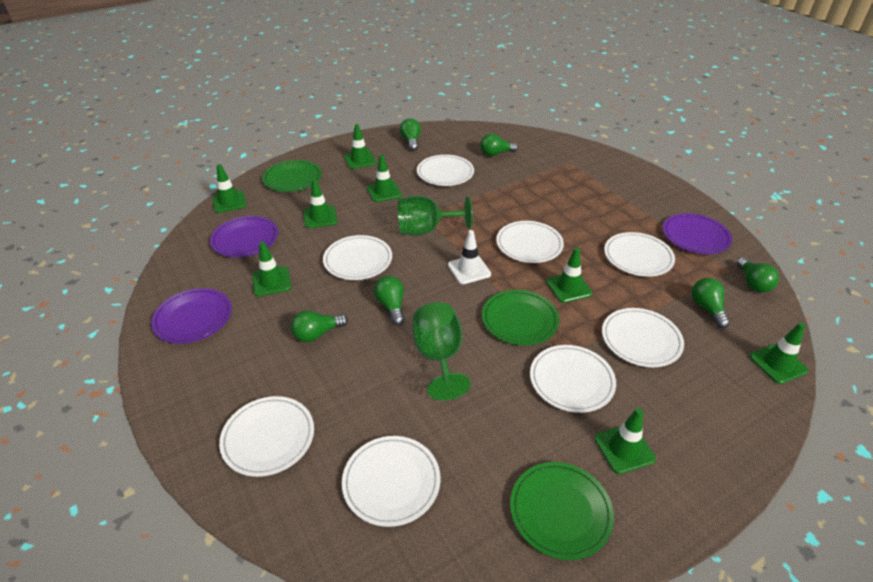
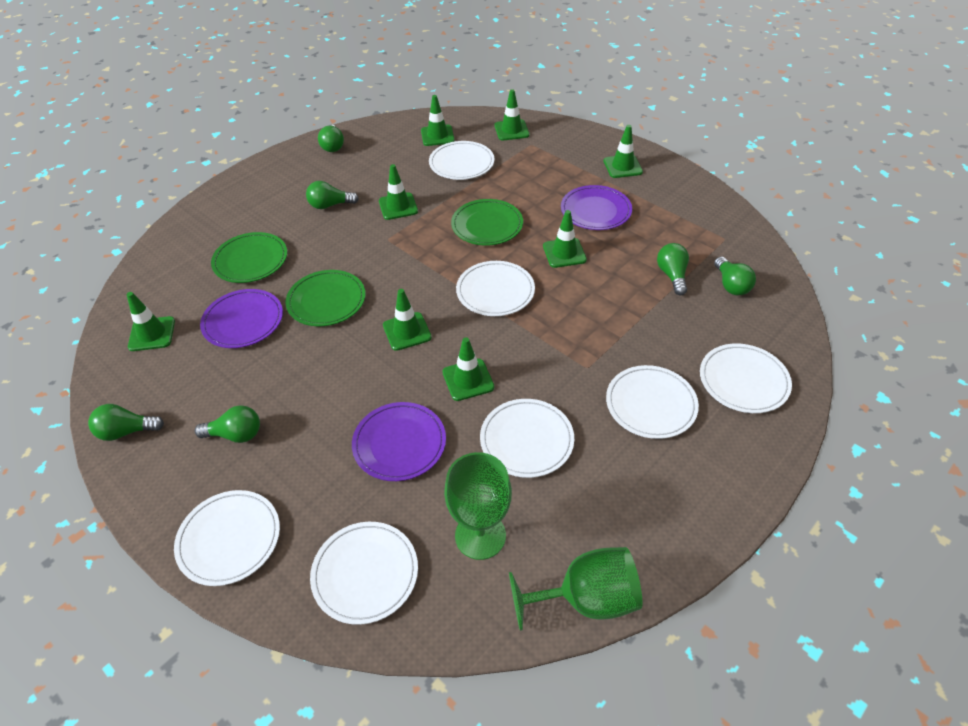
white plate: 8 -> 7
white traffic cone: 1 -> 0

